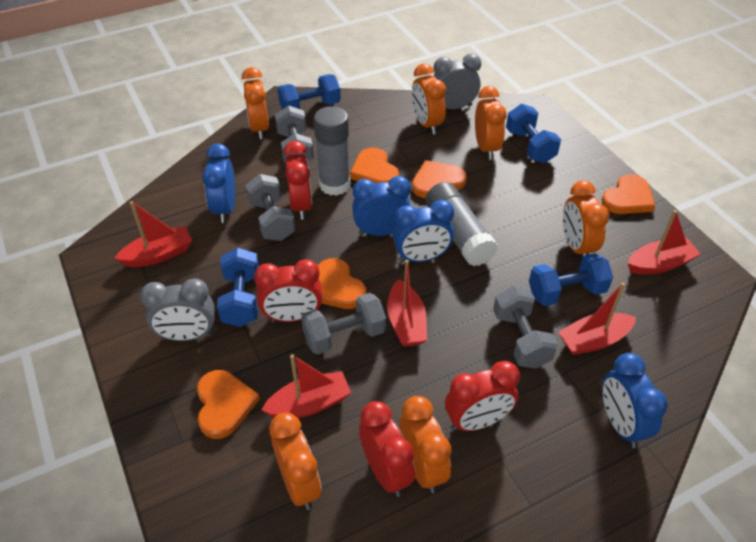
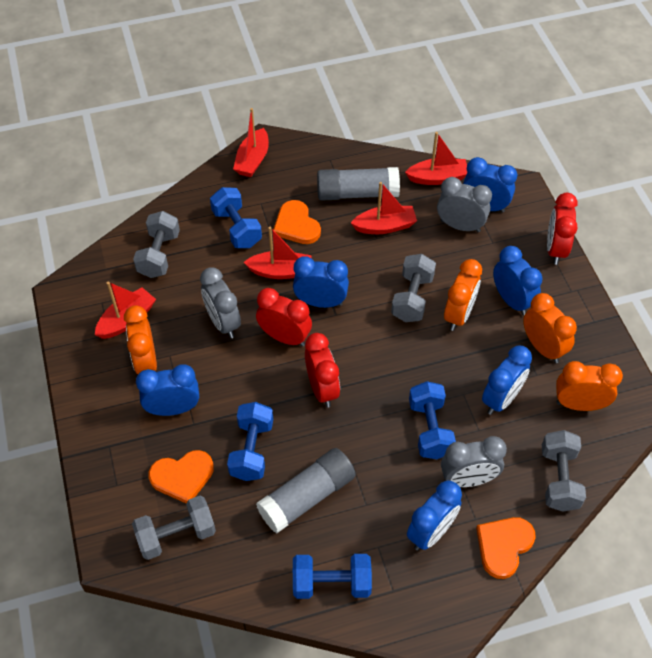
blue clock: 4 -> 6
grey clock: 2 -> 3
orange clock: 6 -> 4
orange heart: 5 -> 3
red clock: 4 -> 3

